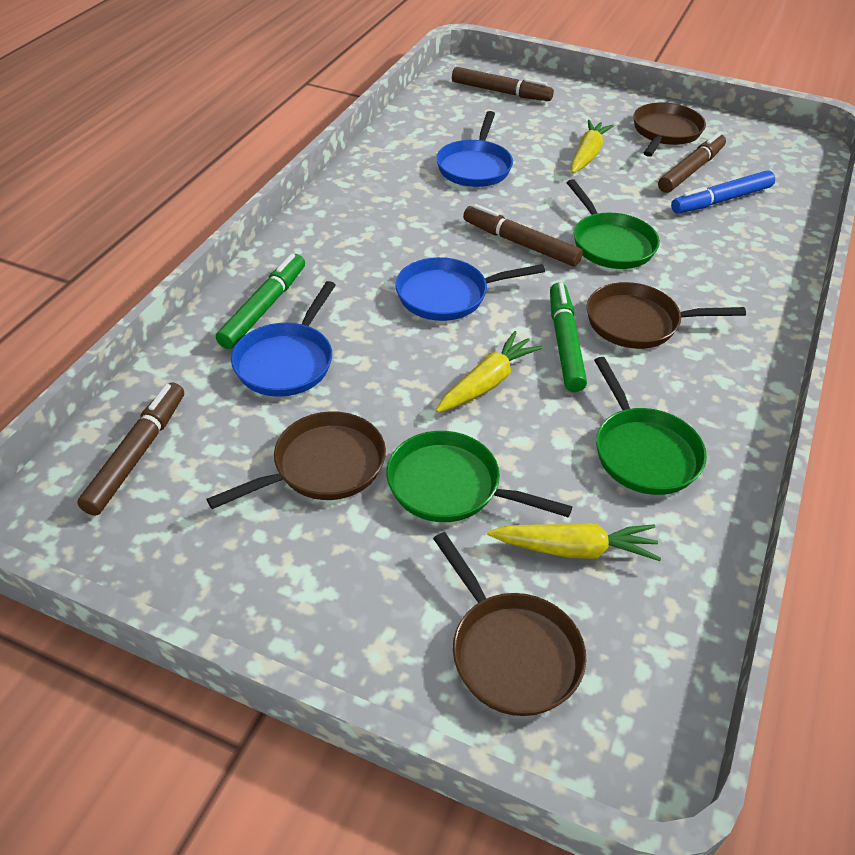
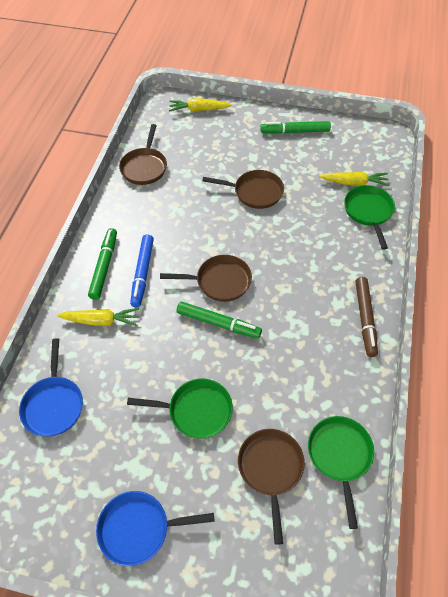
blue pan: 3 -> 2
brown marker: 4 -> 1
green marker: 2 -> 3

